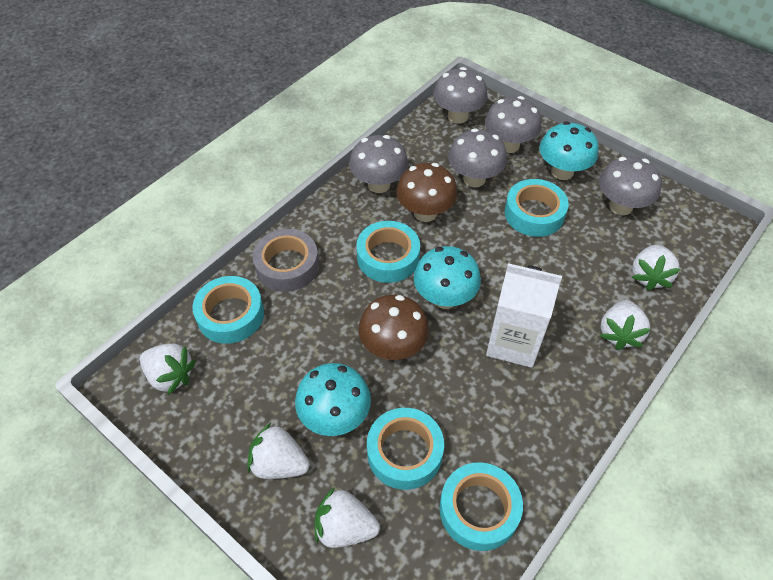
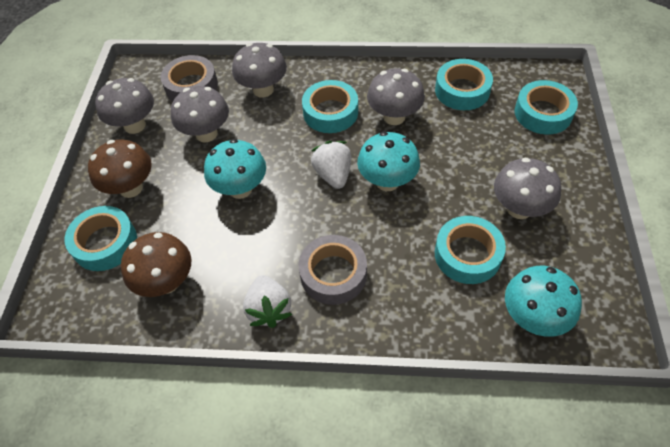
grey tape: 1 -> 2
white carton: 1 -> 0
white strawberry: 5 -> 2

